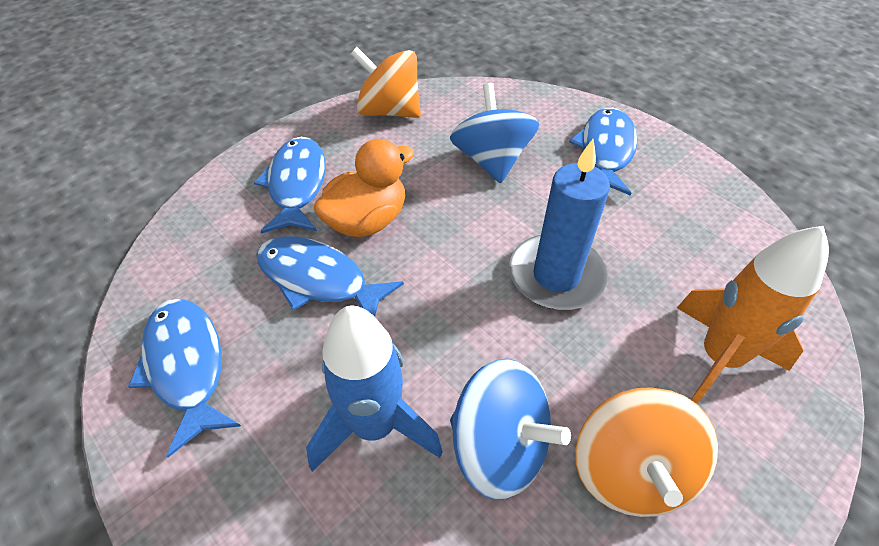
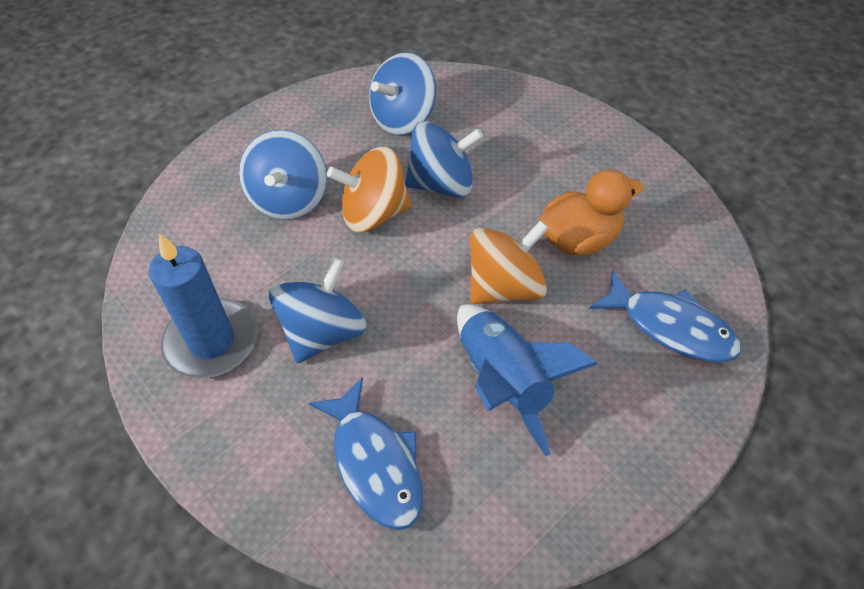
blue fish: 4 -> 2
blue spinning top: 2 -> 4
orange rocket: 1 -> 0

